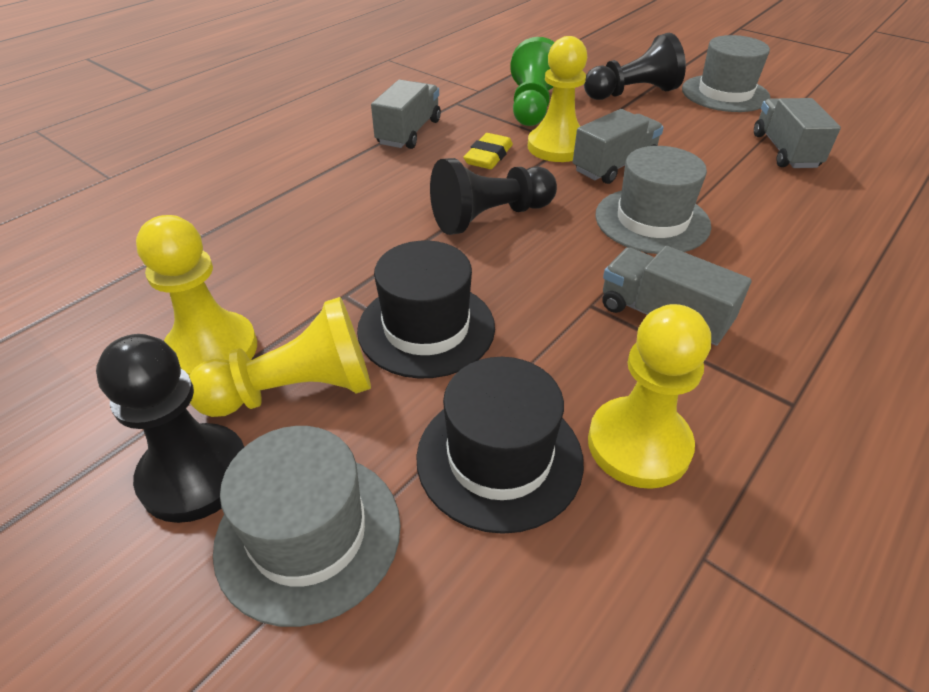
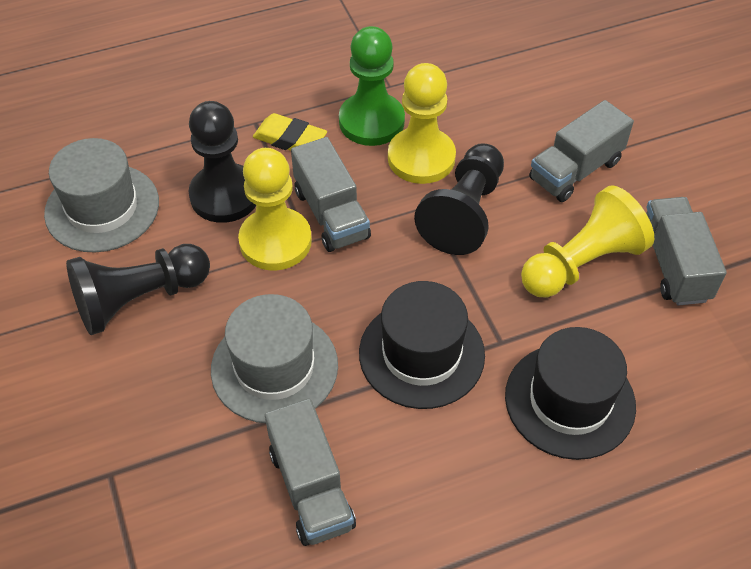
grey hat: 3 -> 2
yellow pawn: 4 -> 3

